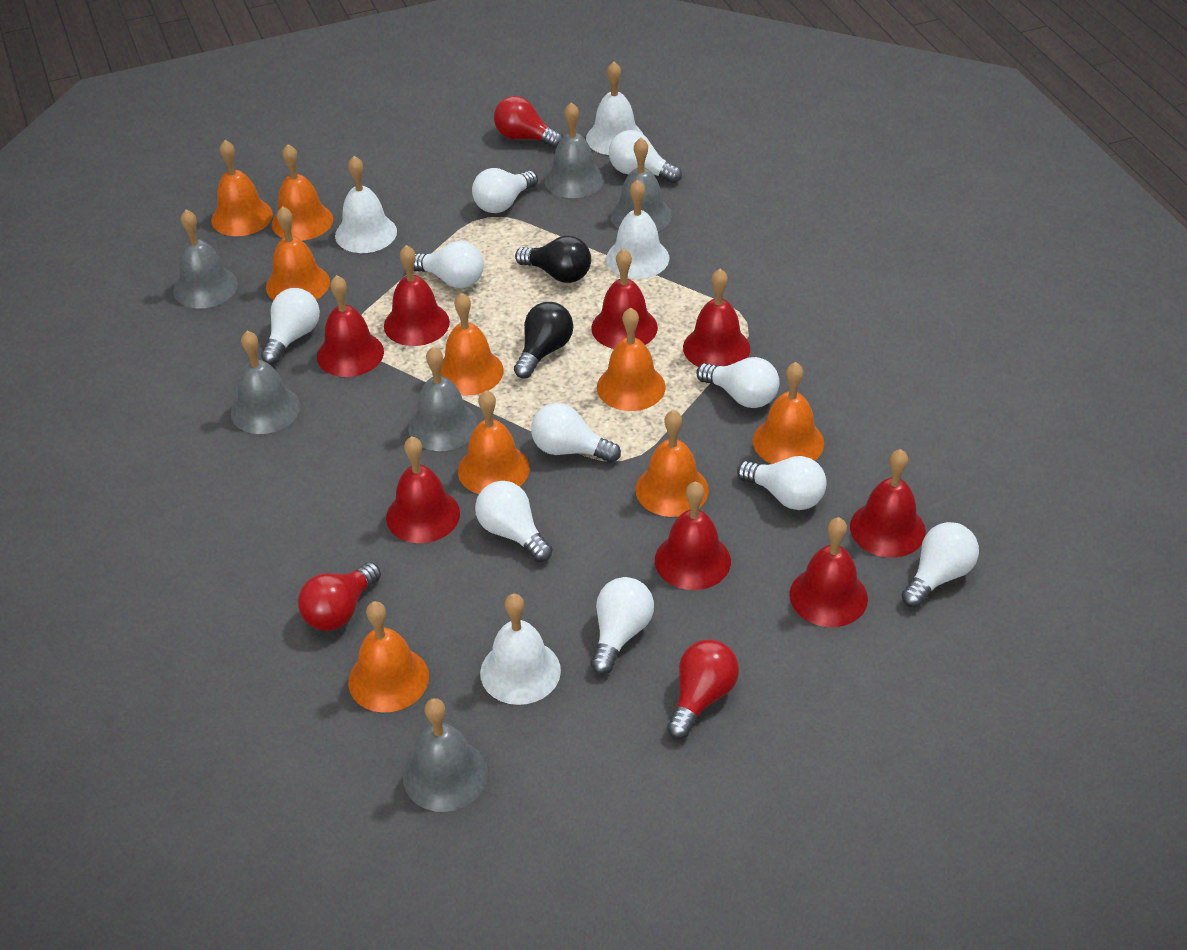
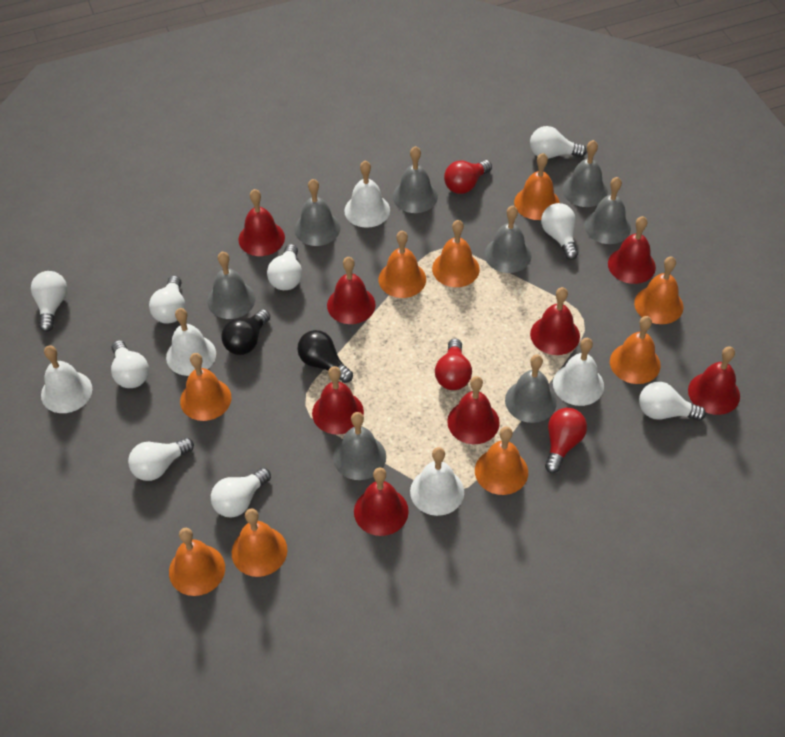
grey bell: 6 -> 8
white bell: 4 -> 5
white light bulb: 10 -> 9

